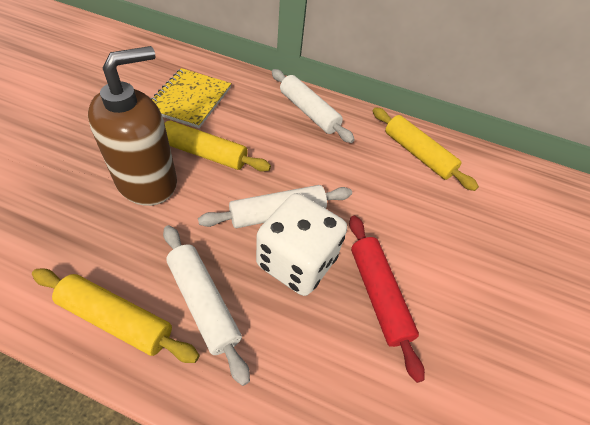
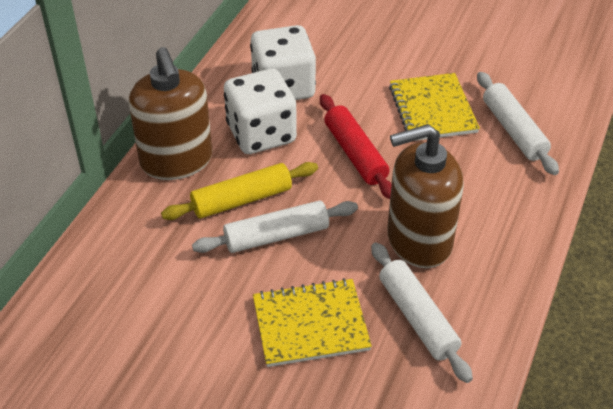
brown soap dispenser: 1 -> 2
white dice: 1 -> 2
yellow notebook: 1 -> 2
yellow rolling pin: 3 -> 1

